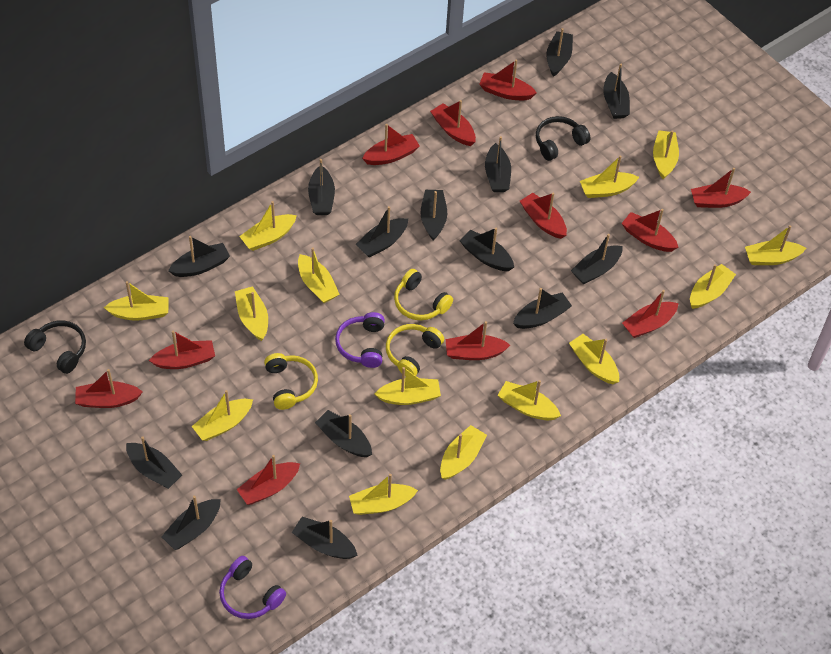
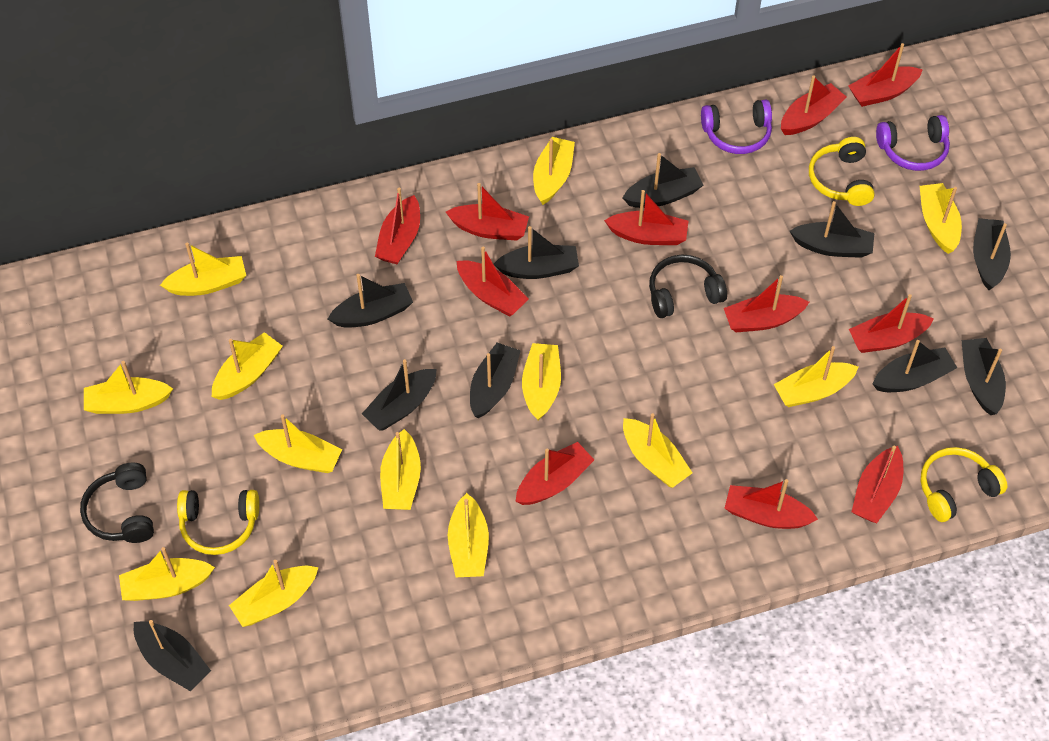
black boat: 14 -> 10
yellow boat: 14 -> 13

